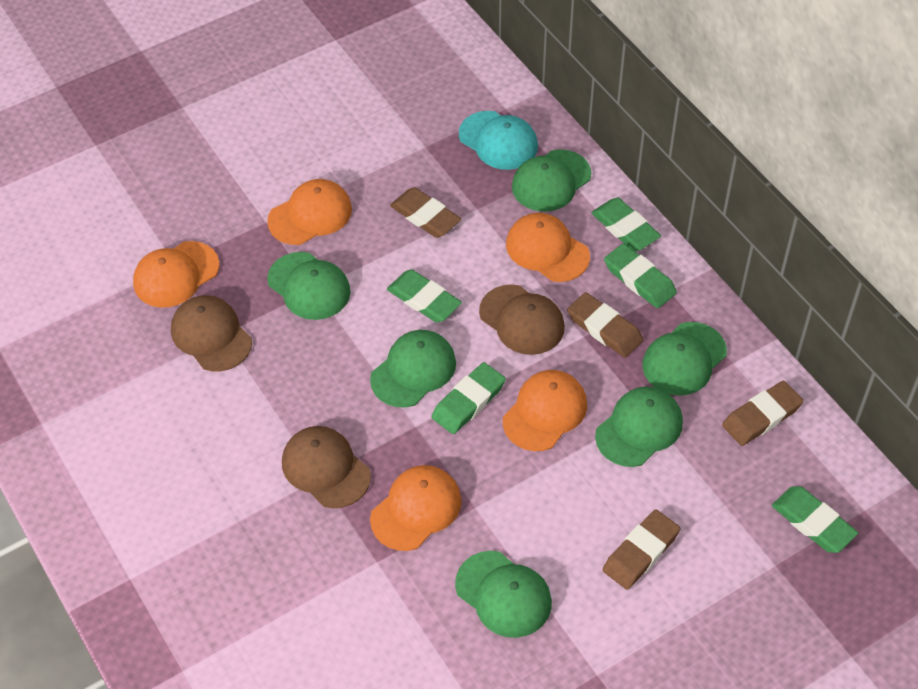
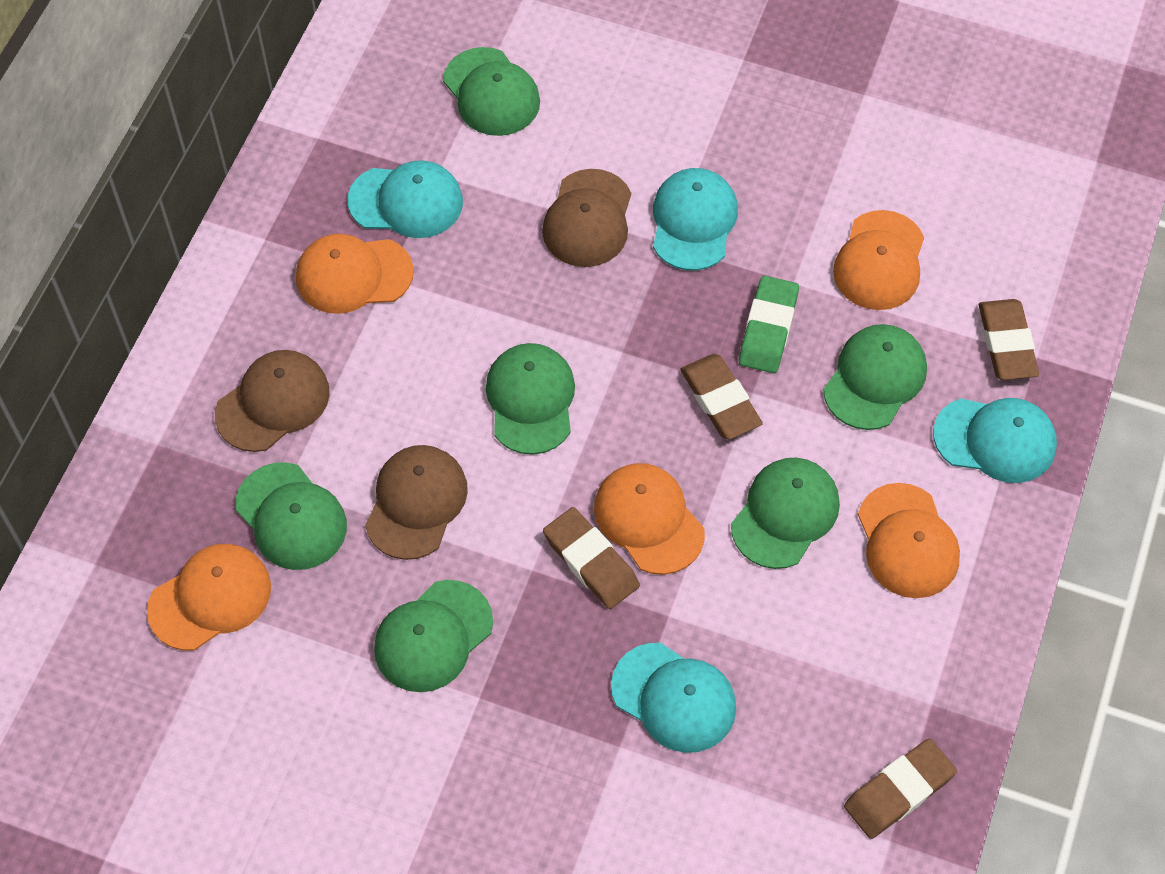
green eraser: 5 -> 1
turquoise cap: 1 -> 4

